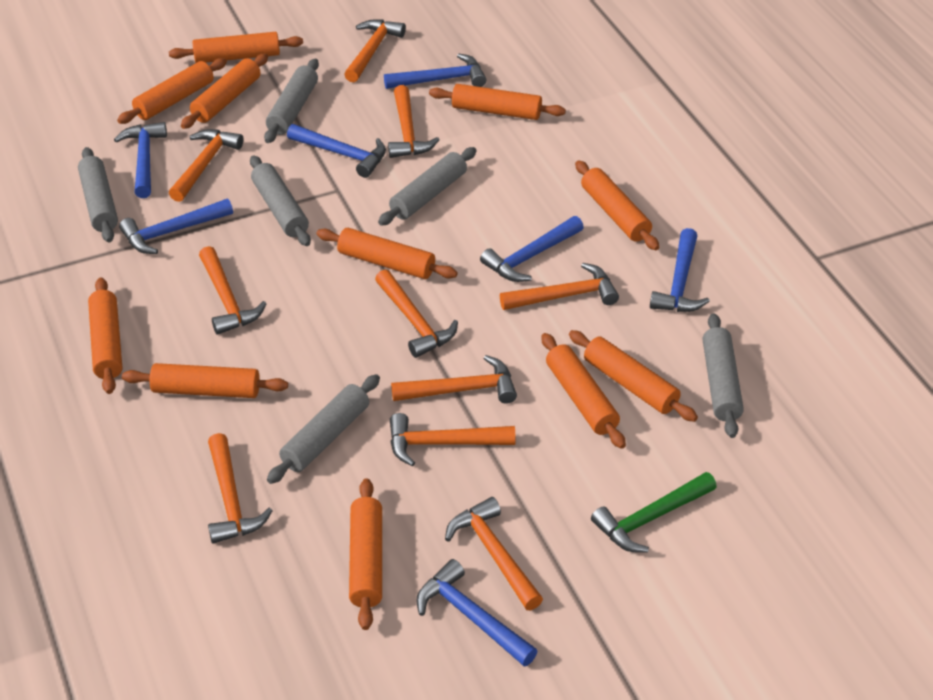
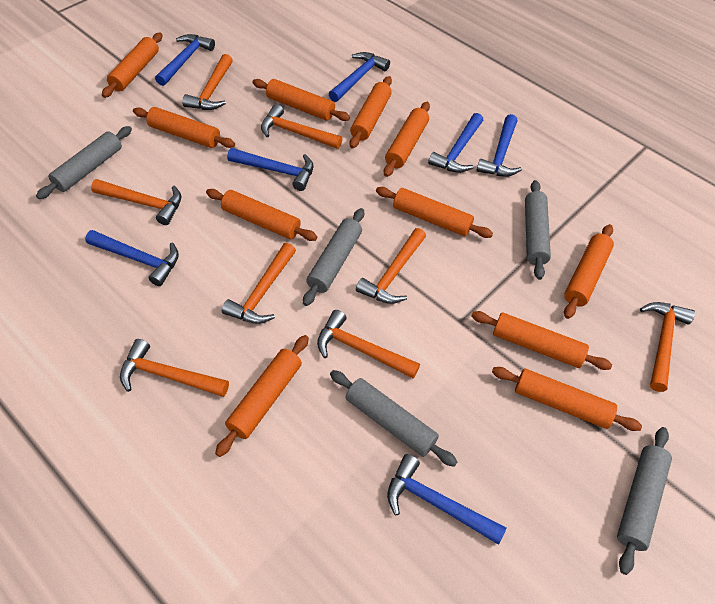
green hammer: 1 -> 0
grey rolling pin: 6 -> 5
orange hammer: 10 -> 8

